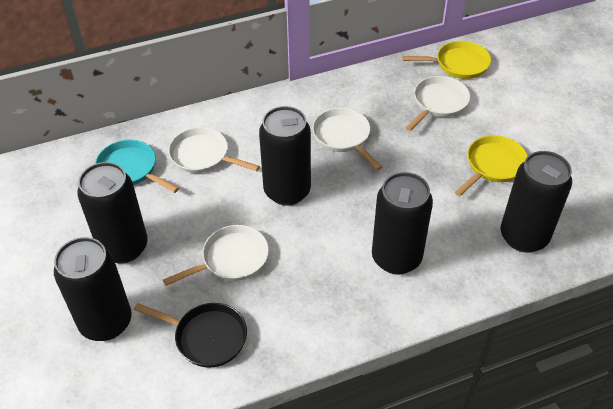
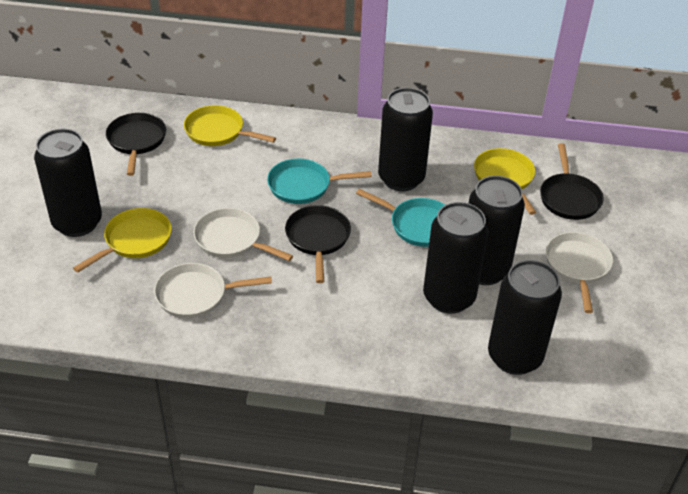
black pan: 1 -> 3
turquoise pan: 1 -> 2
white pan: 4 -> 3
yellow pan: 2 -> 3

